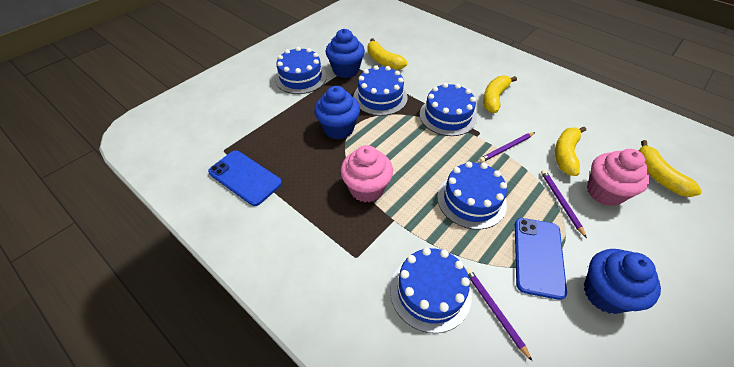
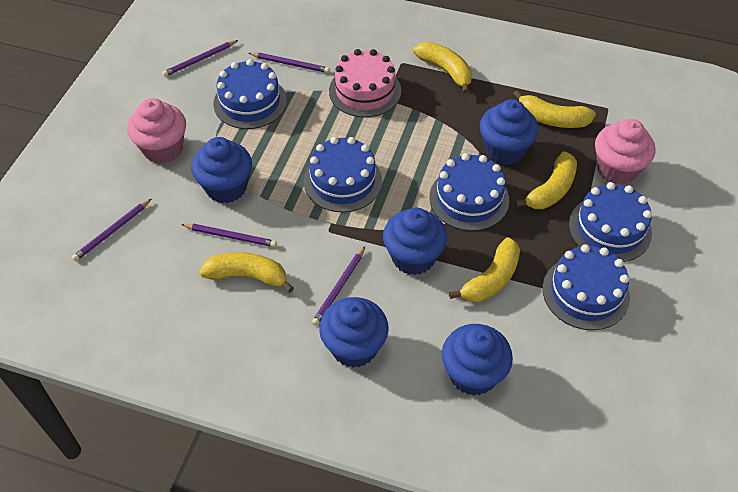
blue cupcake: 3 -> 5
blue phone: 2 -> 0
pink cake: 0 -> 1
purple pencil: 3 -> 5
yellow banana: 4 -> 5

